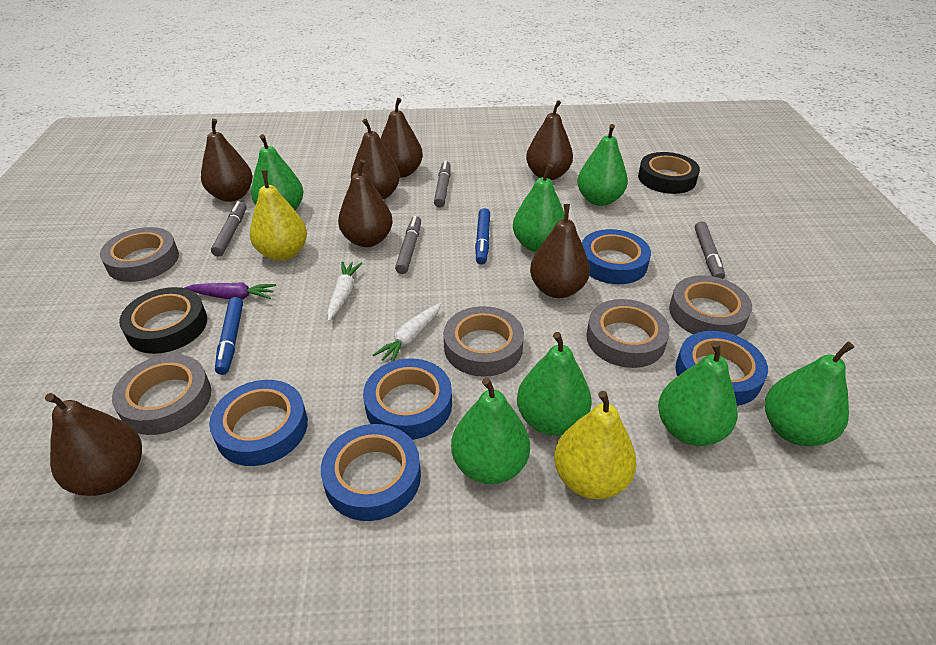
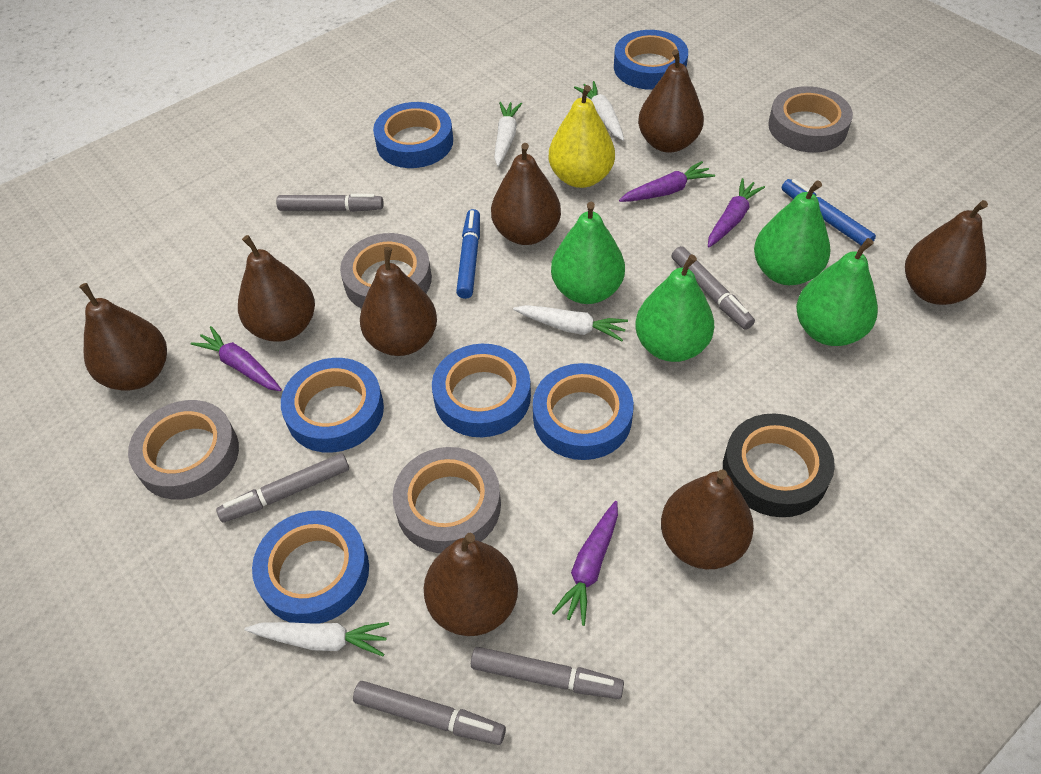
black tape: 2 -> 1
blue tape: 5 -> 6
brown pear: 7 -> 8
green pear: 7 -> 4
grey marker: 4 -> 5
grey tape: 5 -> 4
purple carrot: 1 -> 4
white carrot: 2 -> 4
yellow pear: 2 -> 1

